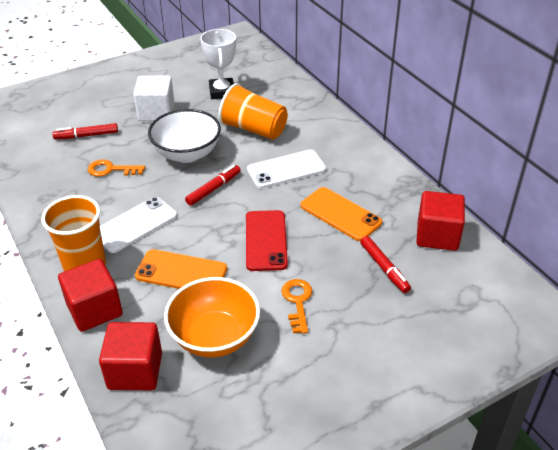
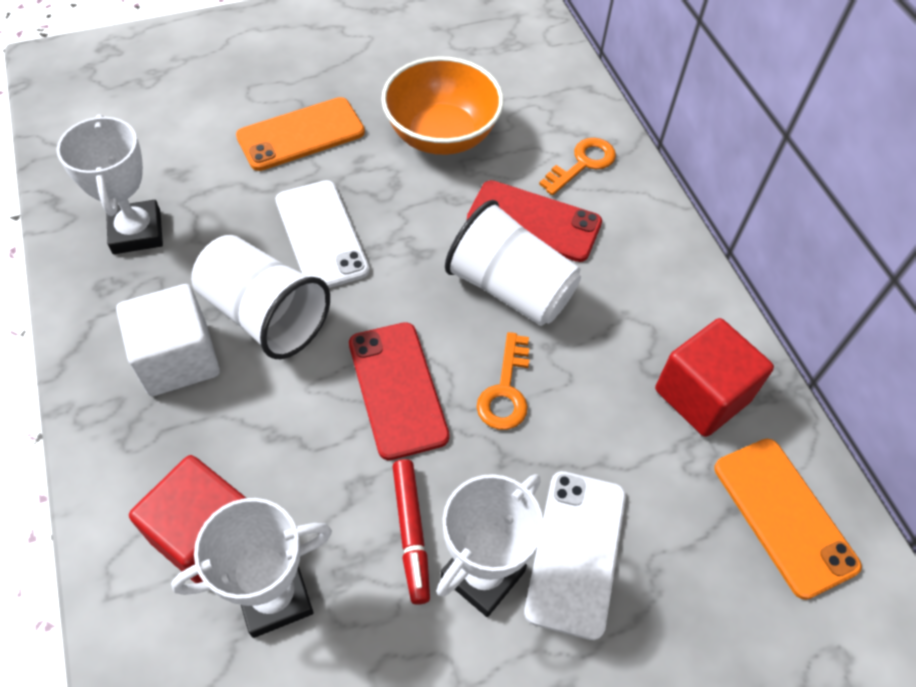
orange cup: 2 -> 0
red cube: 3 -> 2
red marker: 3 -> 1
red phone: 1 -> 2
white bowl: 1 -> 0
white cup: 0 -> 2
white trophy: 1 -> 3

